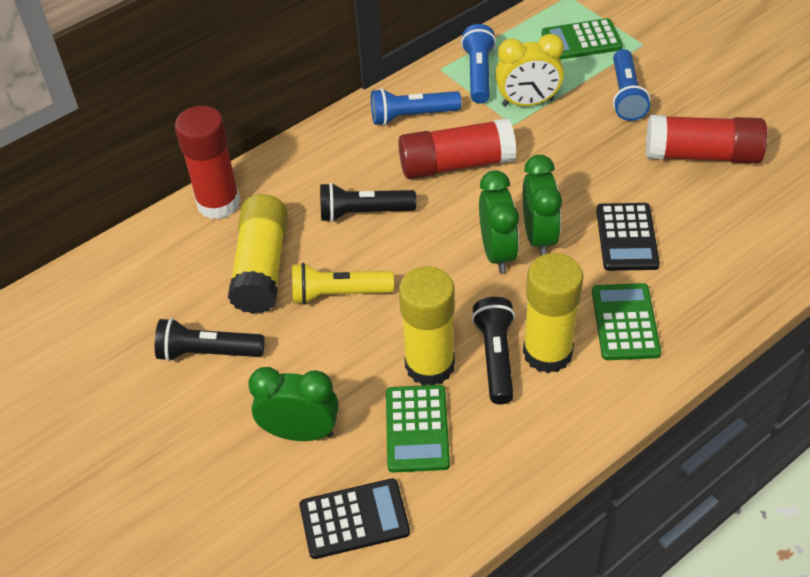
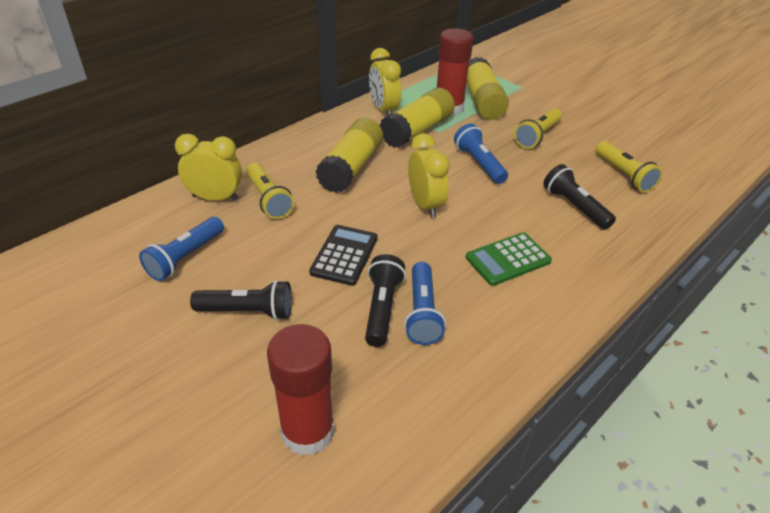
black calculator: 2 -> 1
green calculator: 3 -> 1
green clock: 3 -> 0
red glue stick: 3 -> 2
yellow clock: 1 -> 3
yellow flashlight: 1 -> 3

